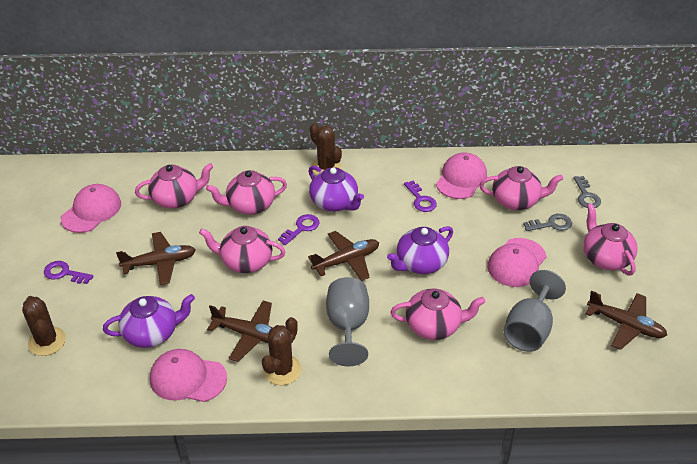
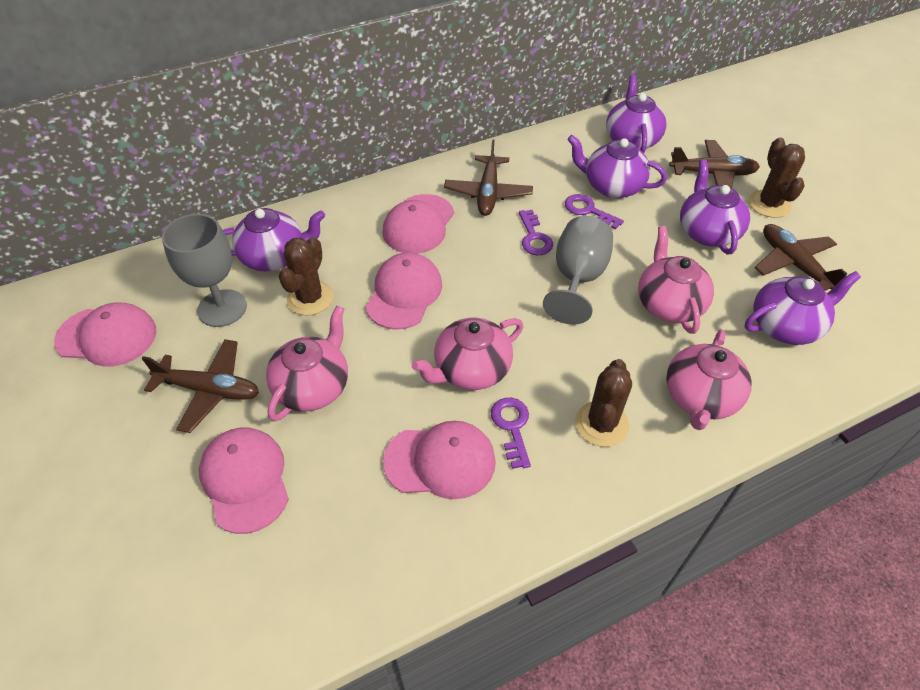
grey key: 2 -> 0
pink cap: 4 -> 5
pink teapot: 6 -> 4
purple teapot: 3 -> 5

